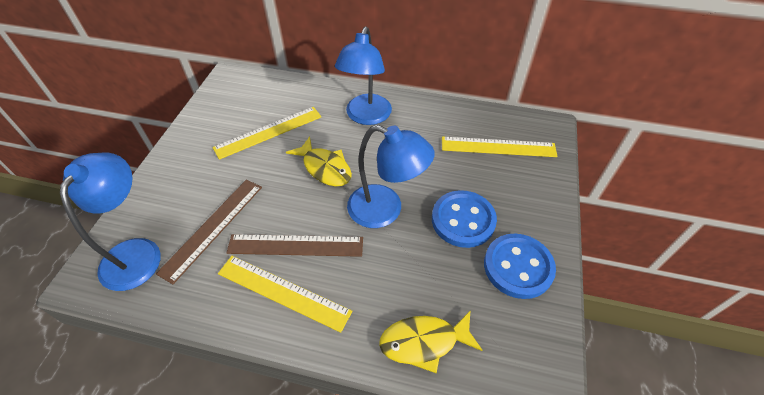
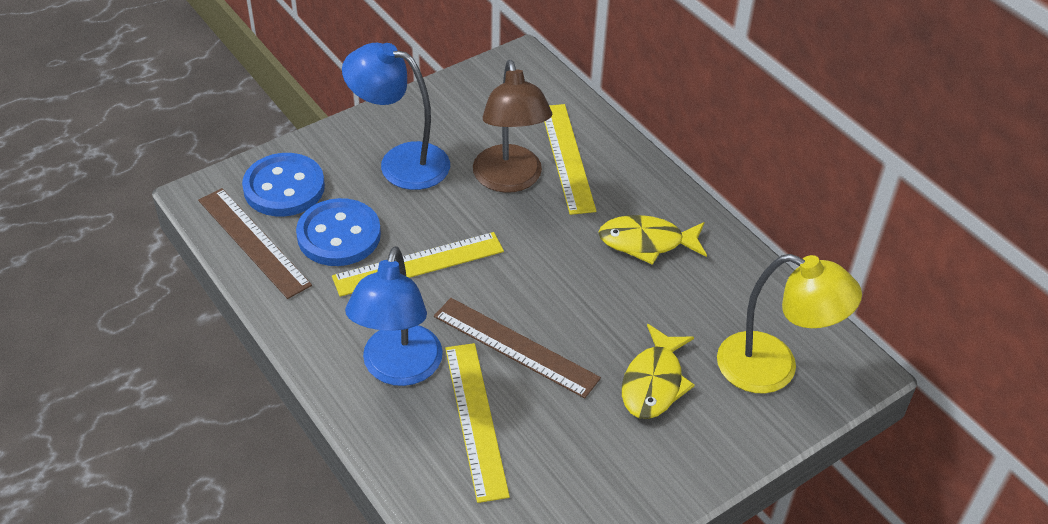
blue lamp: 3 -> 2
brown lamp: 0 -> 1
yellow lamp: 0 -> 1

